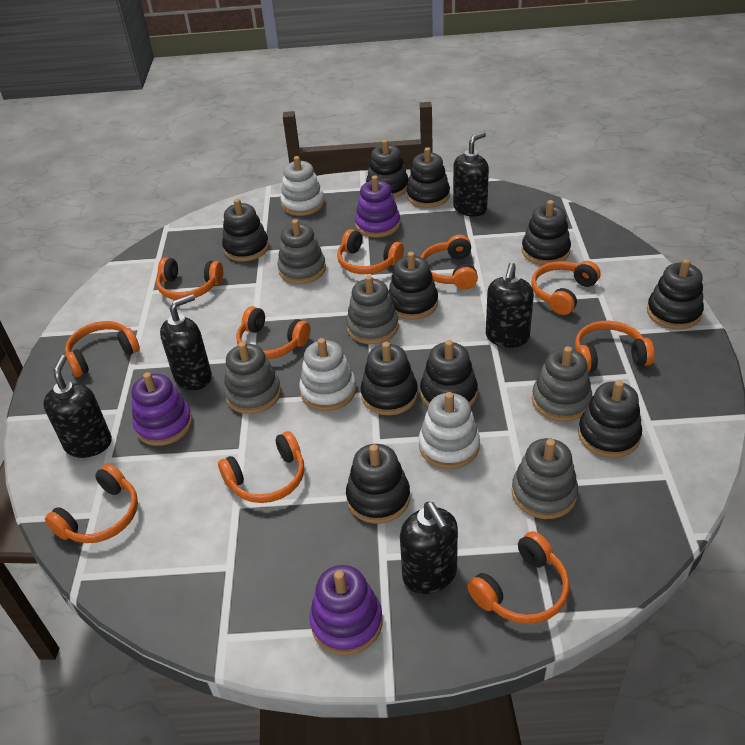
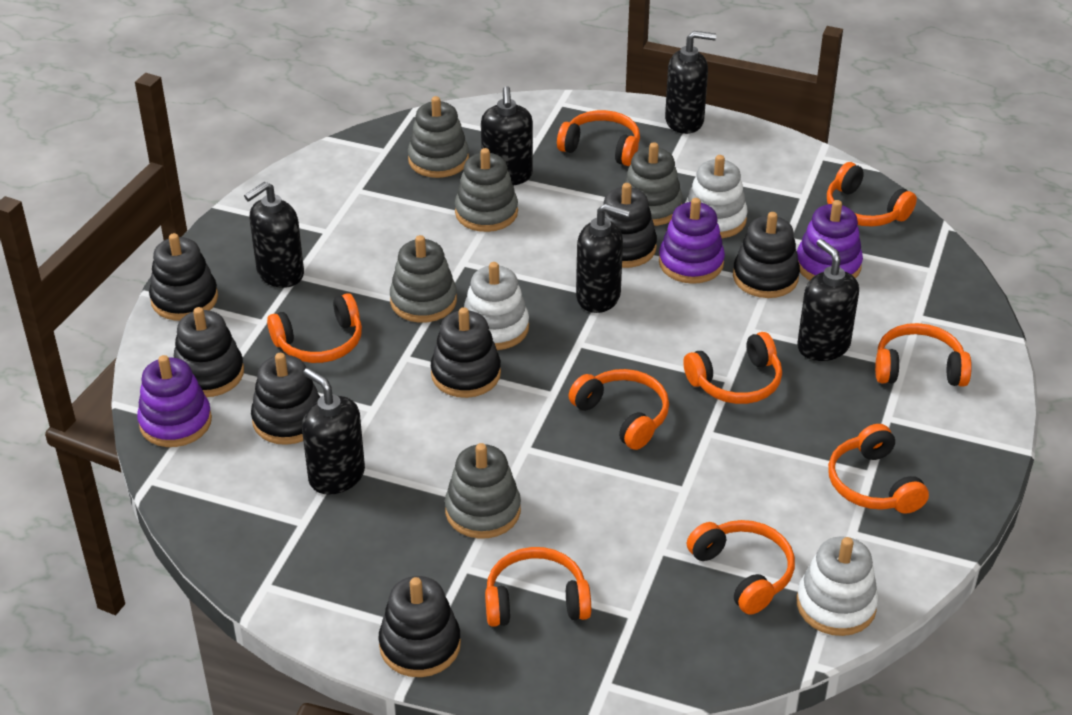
black soap dispenser: 5 -> 6
black stacking toy: 10 -> 7
orange headphones: 10 -> 9

